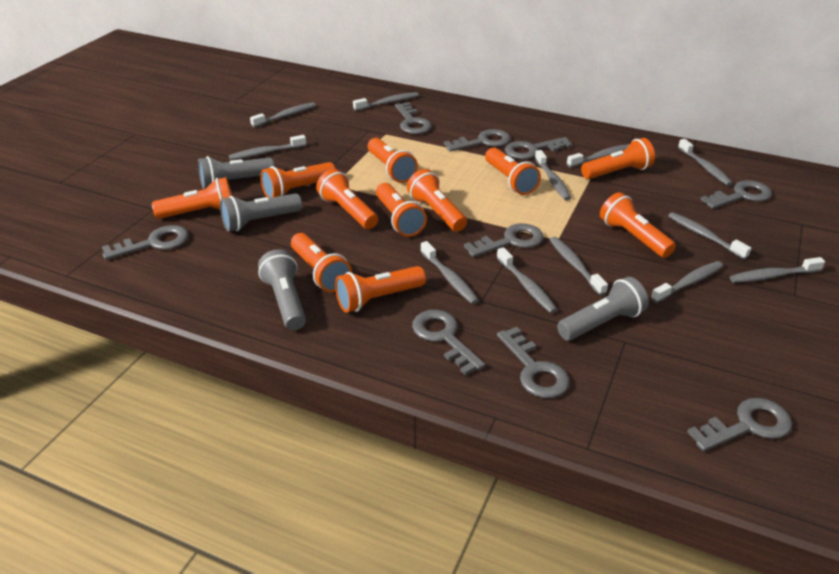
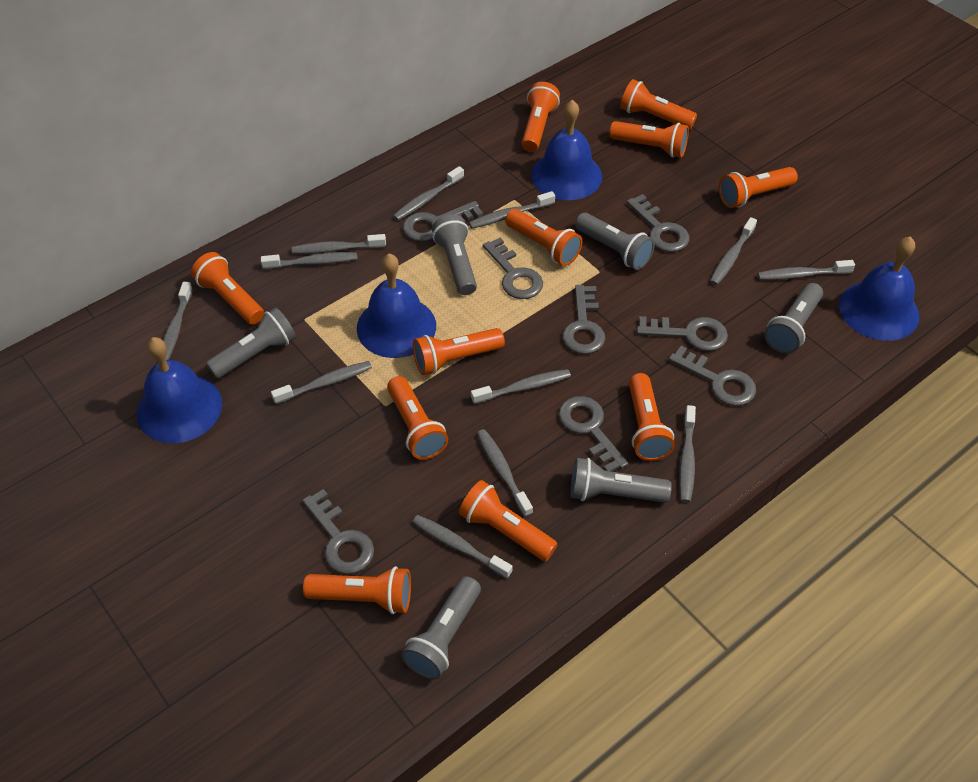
blue bell: 0 -> 4
grey flashlight: 4 -> 6
grey key: 9 -> 8

